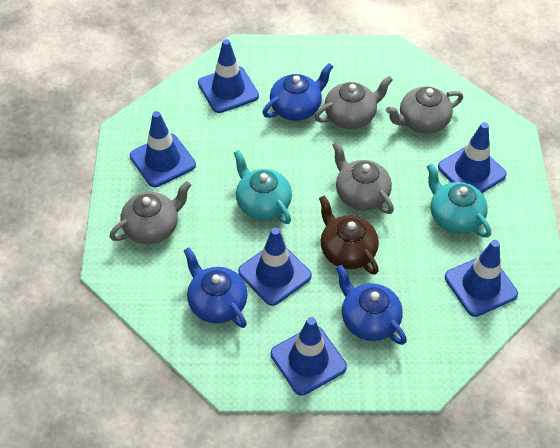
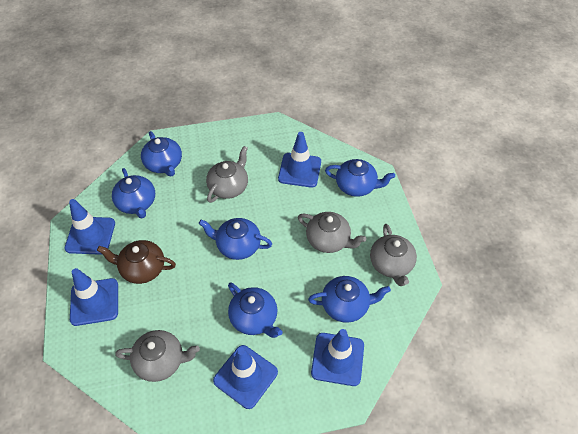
blue teapot: 3 -> 6
blue traffic cone: 6 -> 5
turquoise teapot: 2 -> 0

